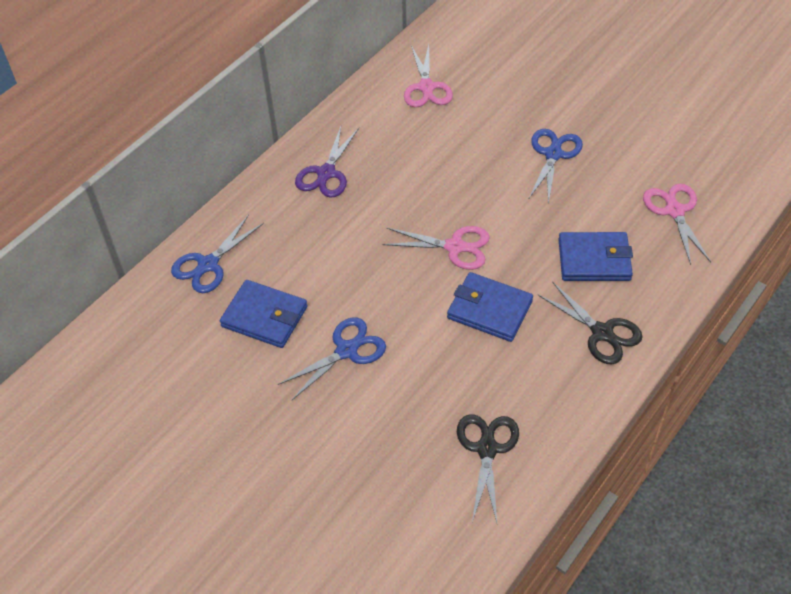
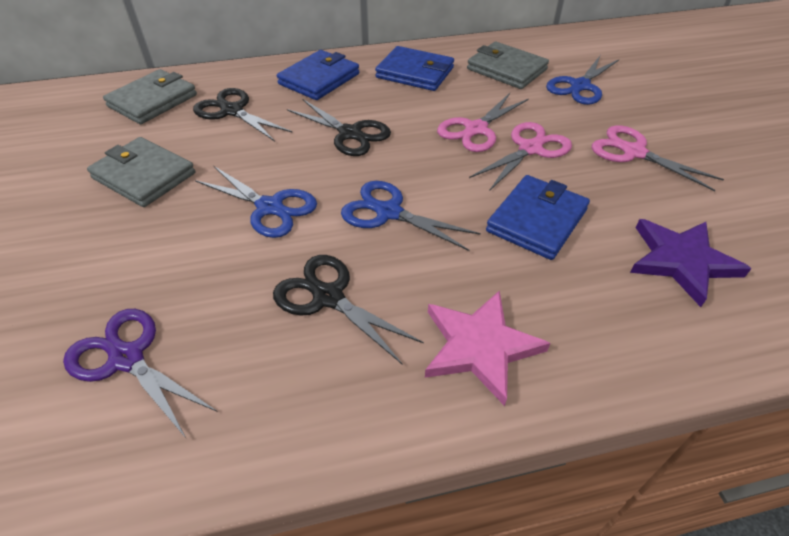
black scissors: 2 -> 3
grey wallet: 0 -> 3
pink star: 0 -> 1
purple star: 0 -> 1

